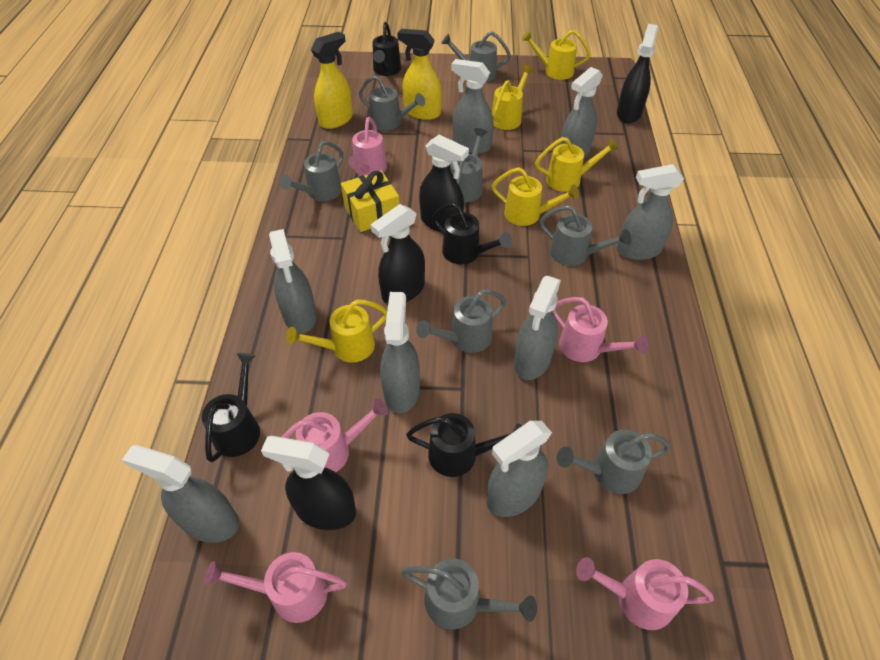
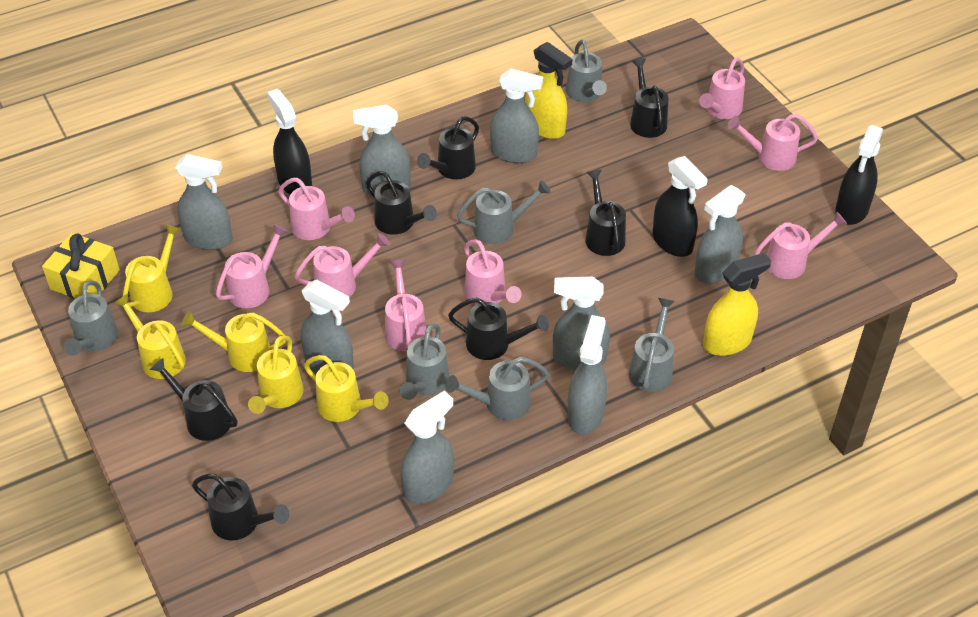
black spray bottle: 4 -> 3
black watering can: 4 -> 7
grey watering can: 8 -> 6
pink watering can: 5 -> 8

